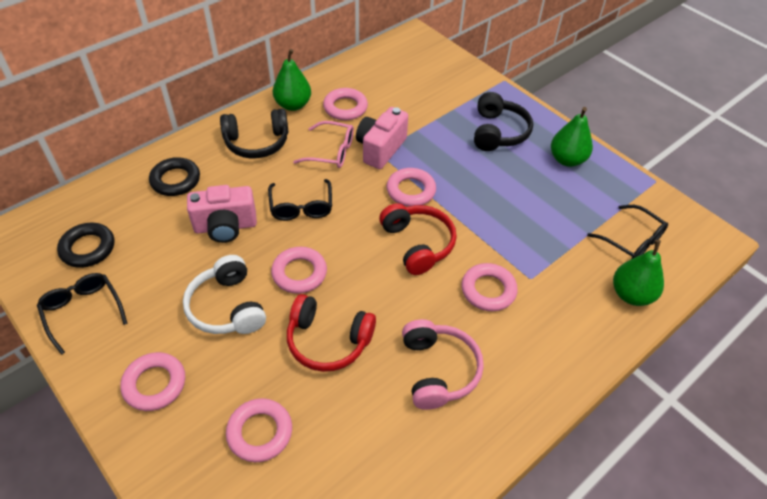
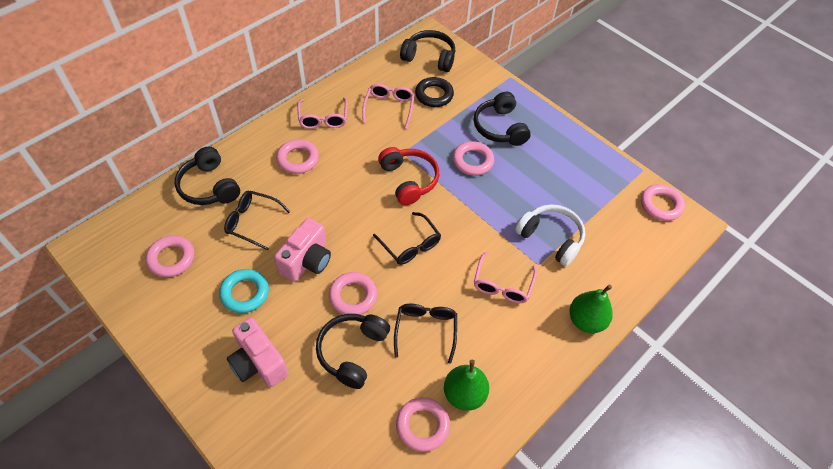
black headphones: 2 -> 4
black ring: 2 -> 1
green pear: 3 -> 2
pink glasses: 1 -> 3
pink headphones: 1 -> 0
red headphones: 2 -> 1
turquoise ring: 0 -> 1

